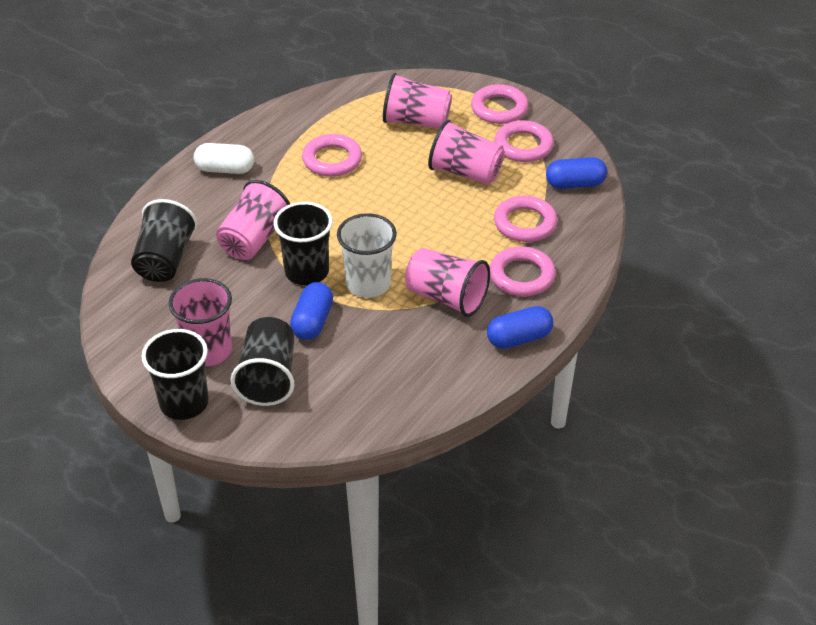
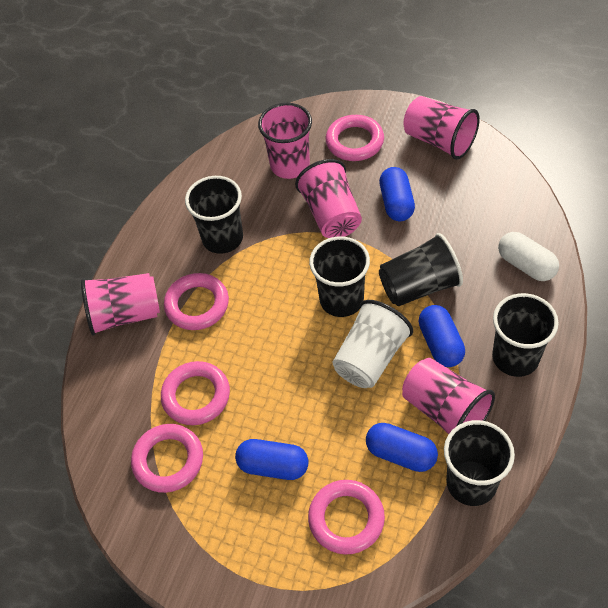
black cup: 4 -> 5
blue capsule: 3 -> 4

